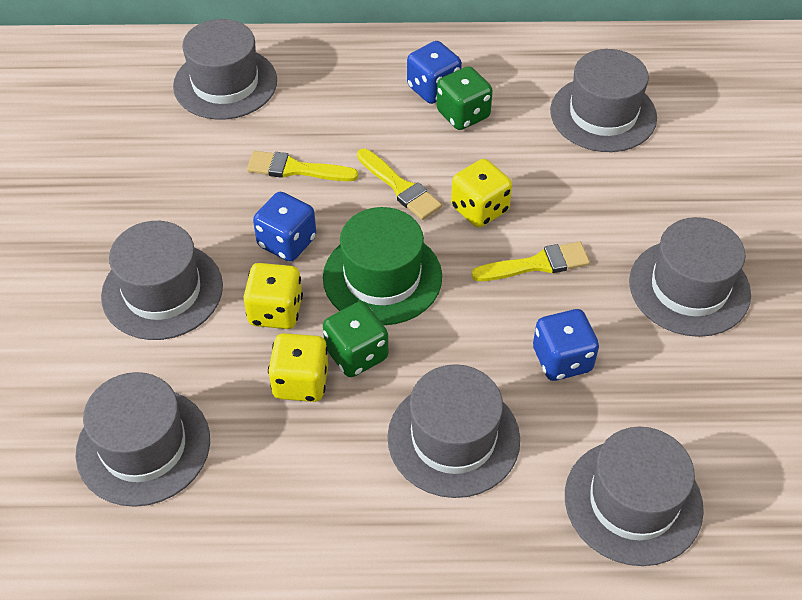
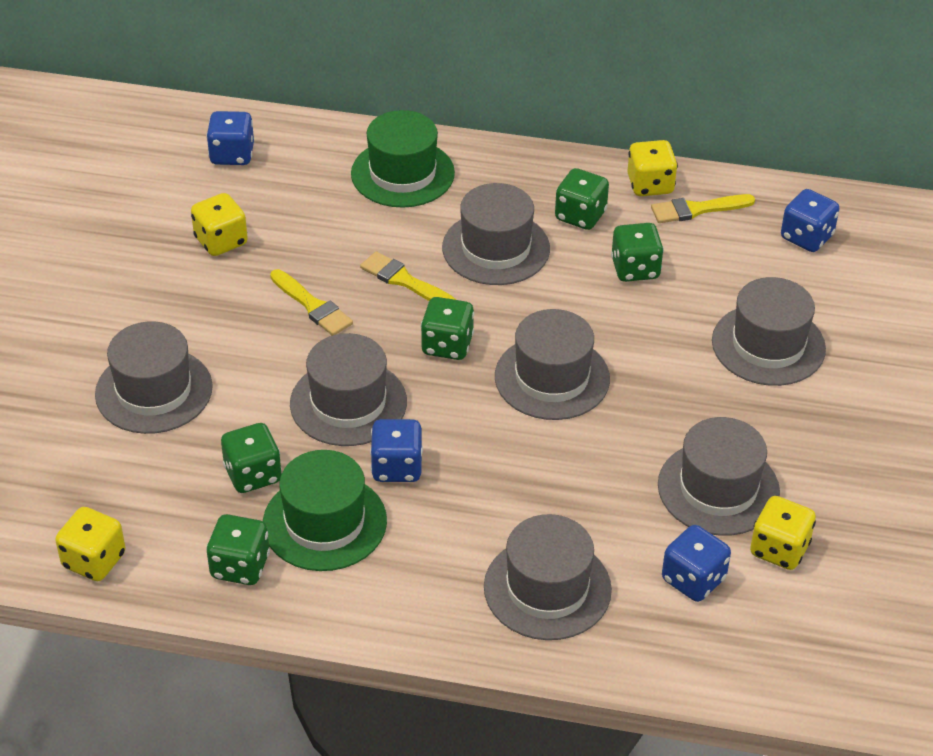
blue dice: 3 -> 4
green dice: 2 -> 5
green hat: 1 -> 2
yellow dice: 3 -> 4

